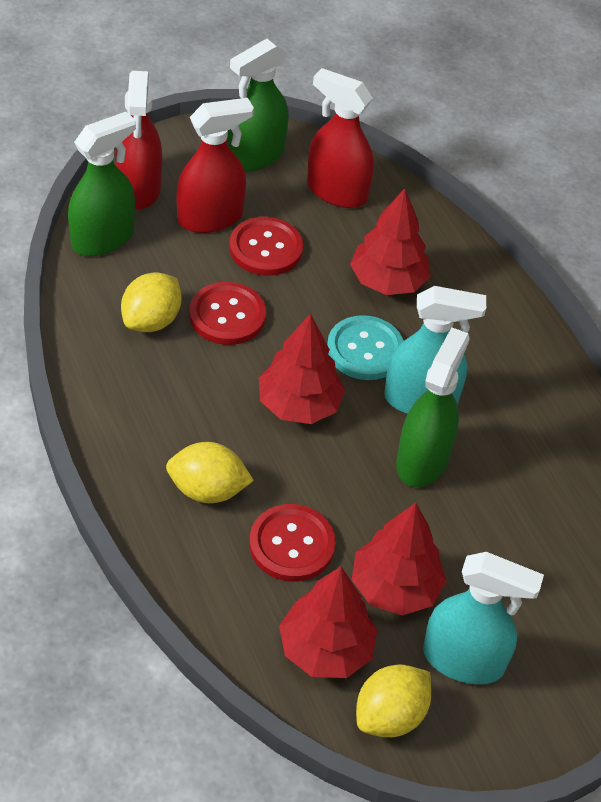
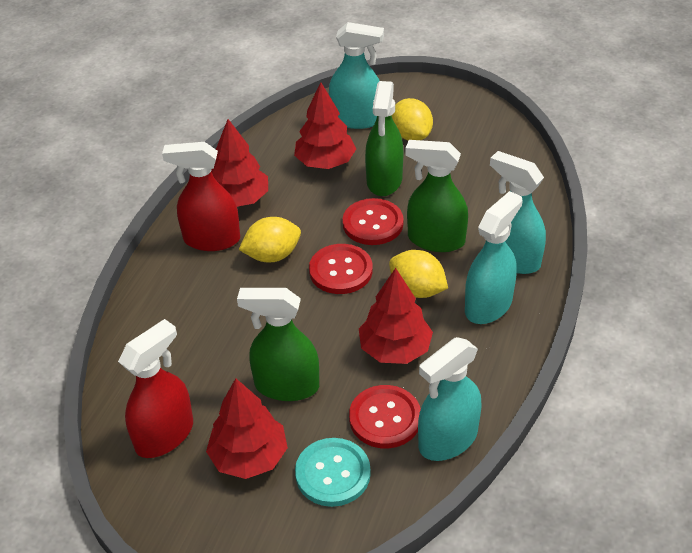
red spray bottle: 3 -> 2
turquoise spray bottle: 2 -> 4

